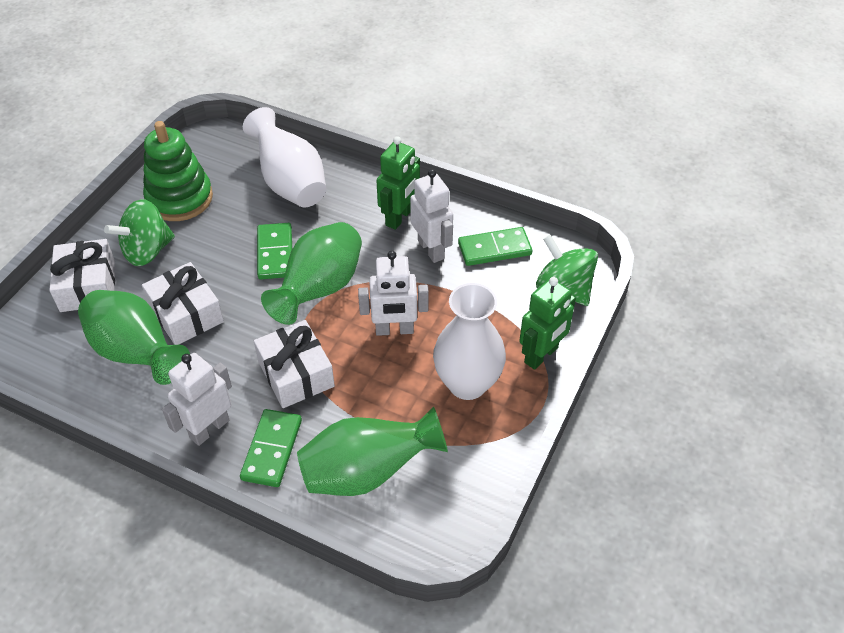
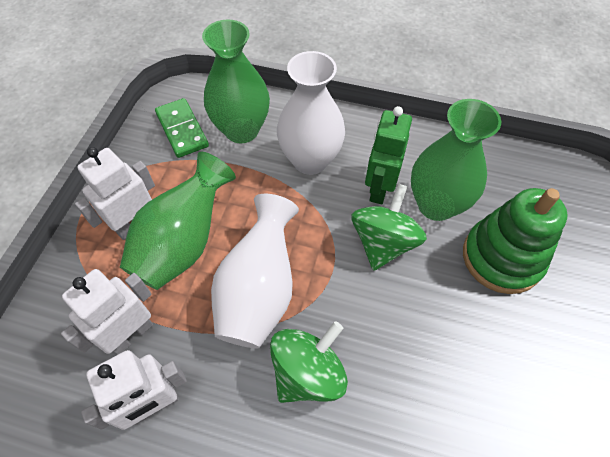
green domino: 3 -> 1
green robot: 2 -> 1
white gift: 3 -> 0

